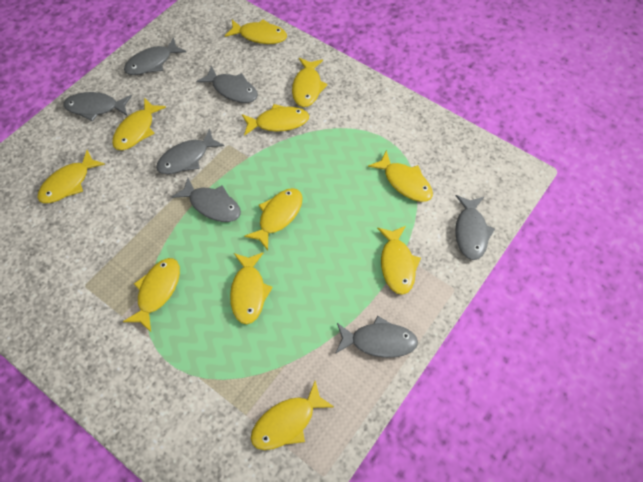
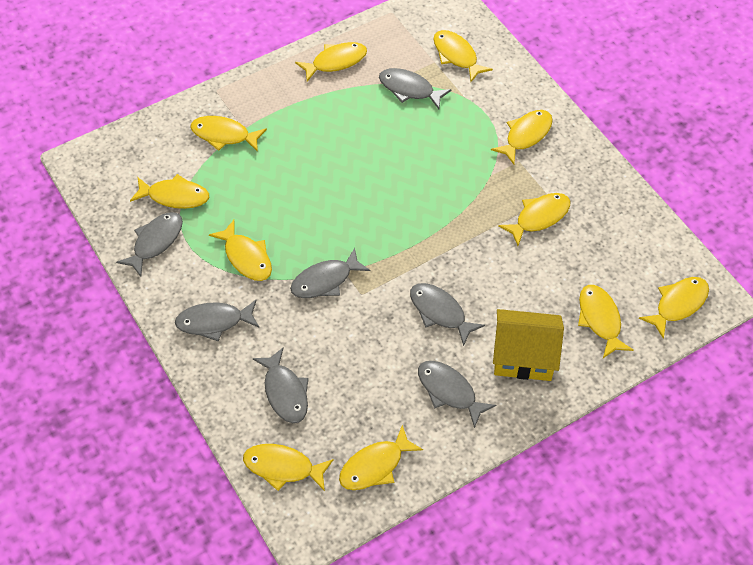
yellow house: 0 -> 1

